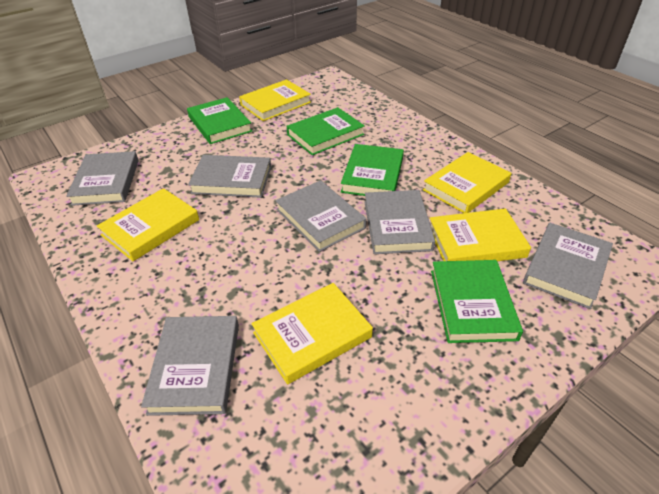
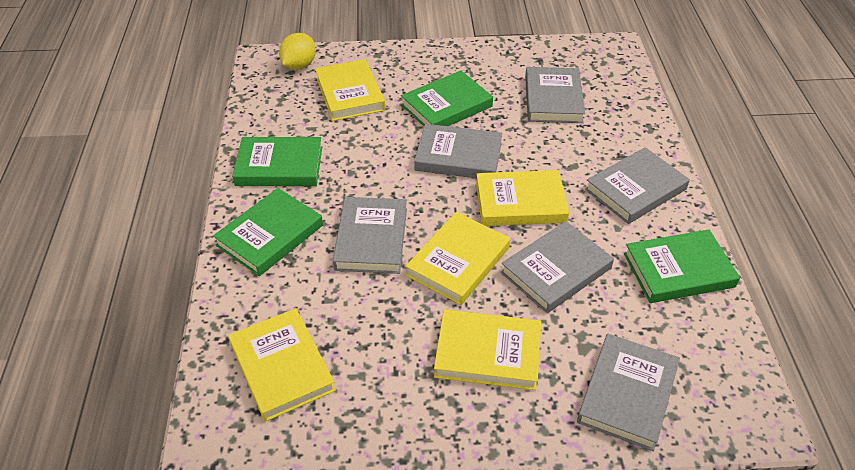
yellow lemon: 0 -> 1

